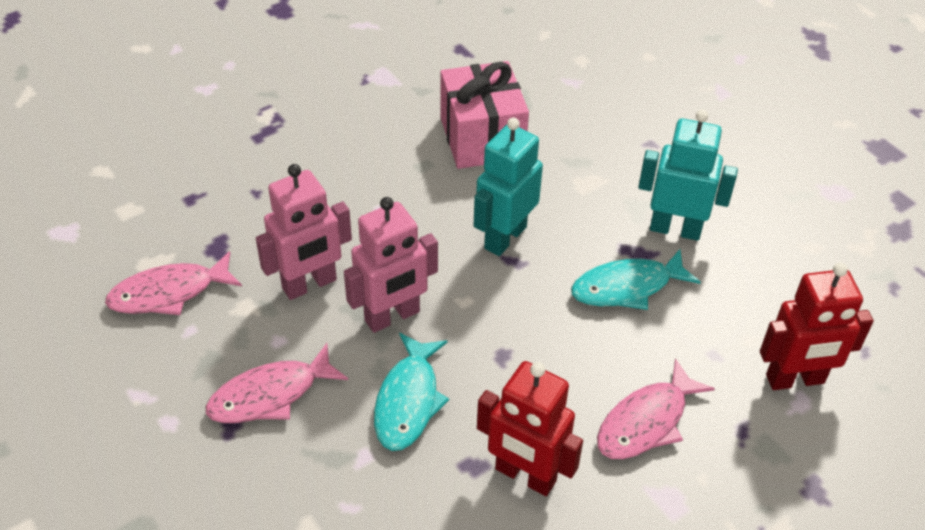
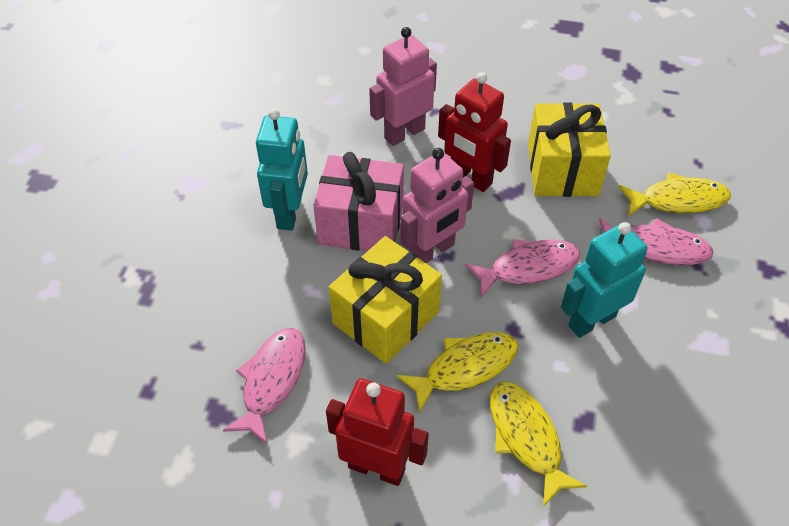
turquoise fish: 2 -> 0
yellow fish: 0 -> 3
yellow gift: 0 -> 2

